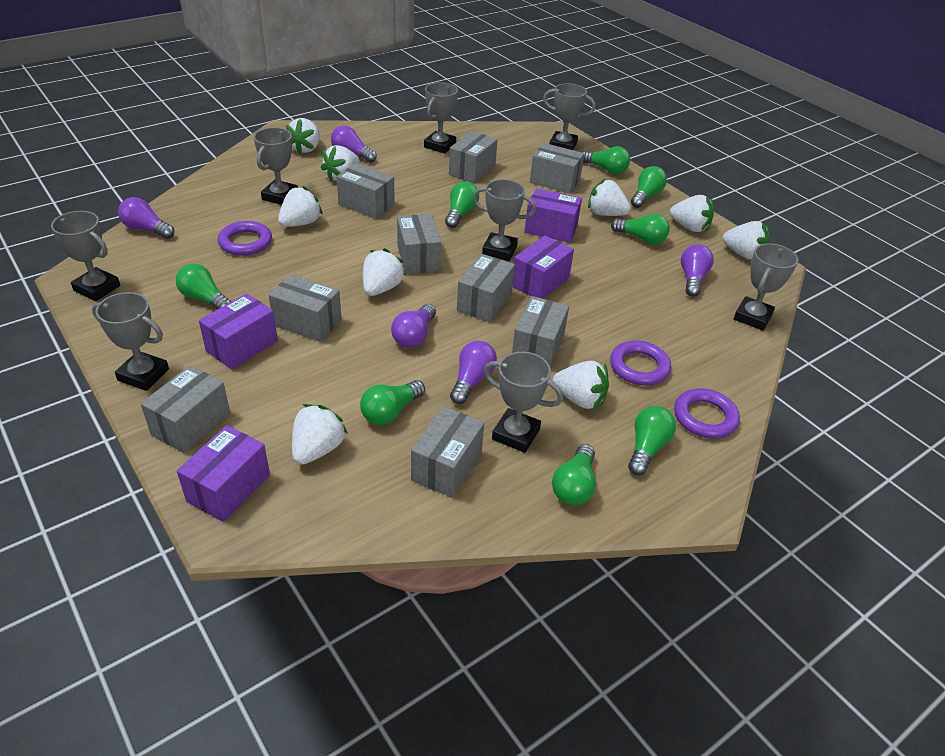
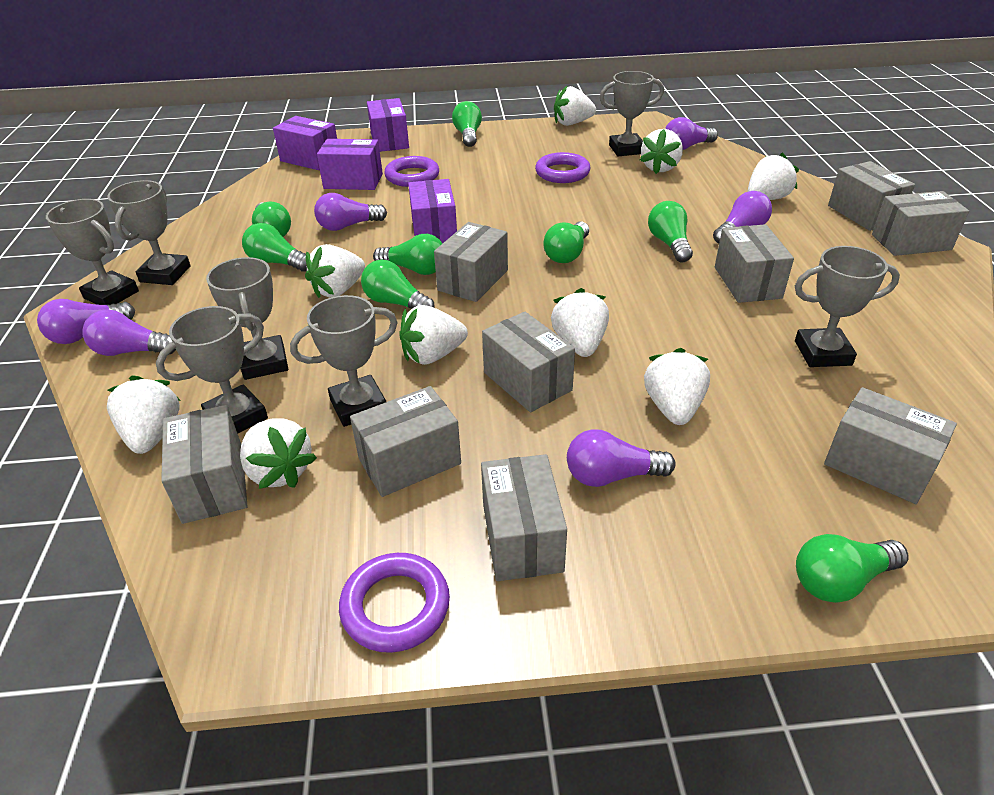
grey trophy: 8 -> 7
purple light bulb: 5 -> 6

